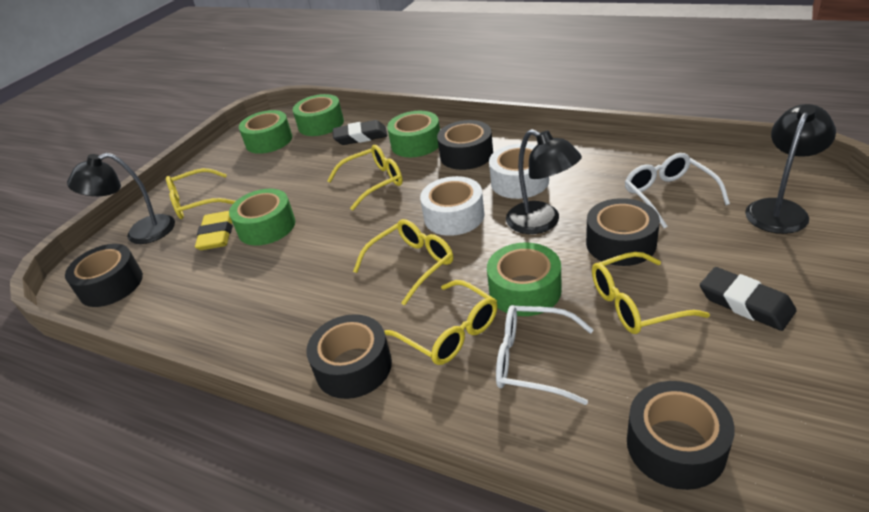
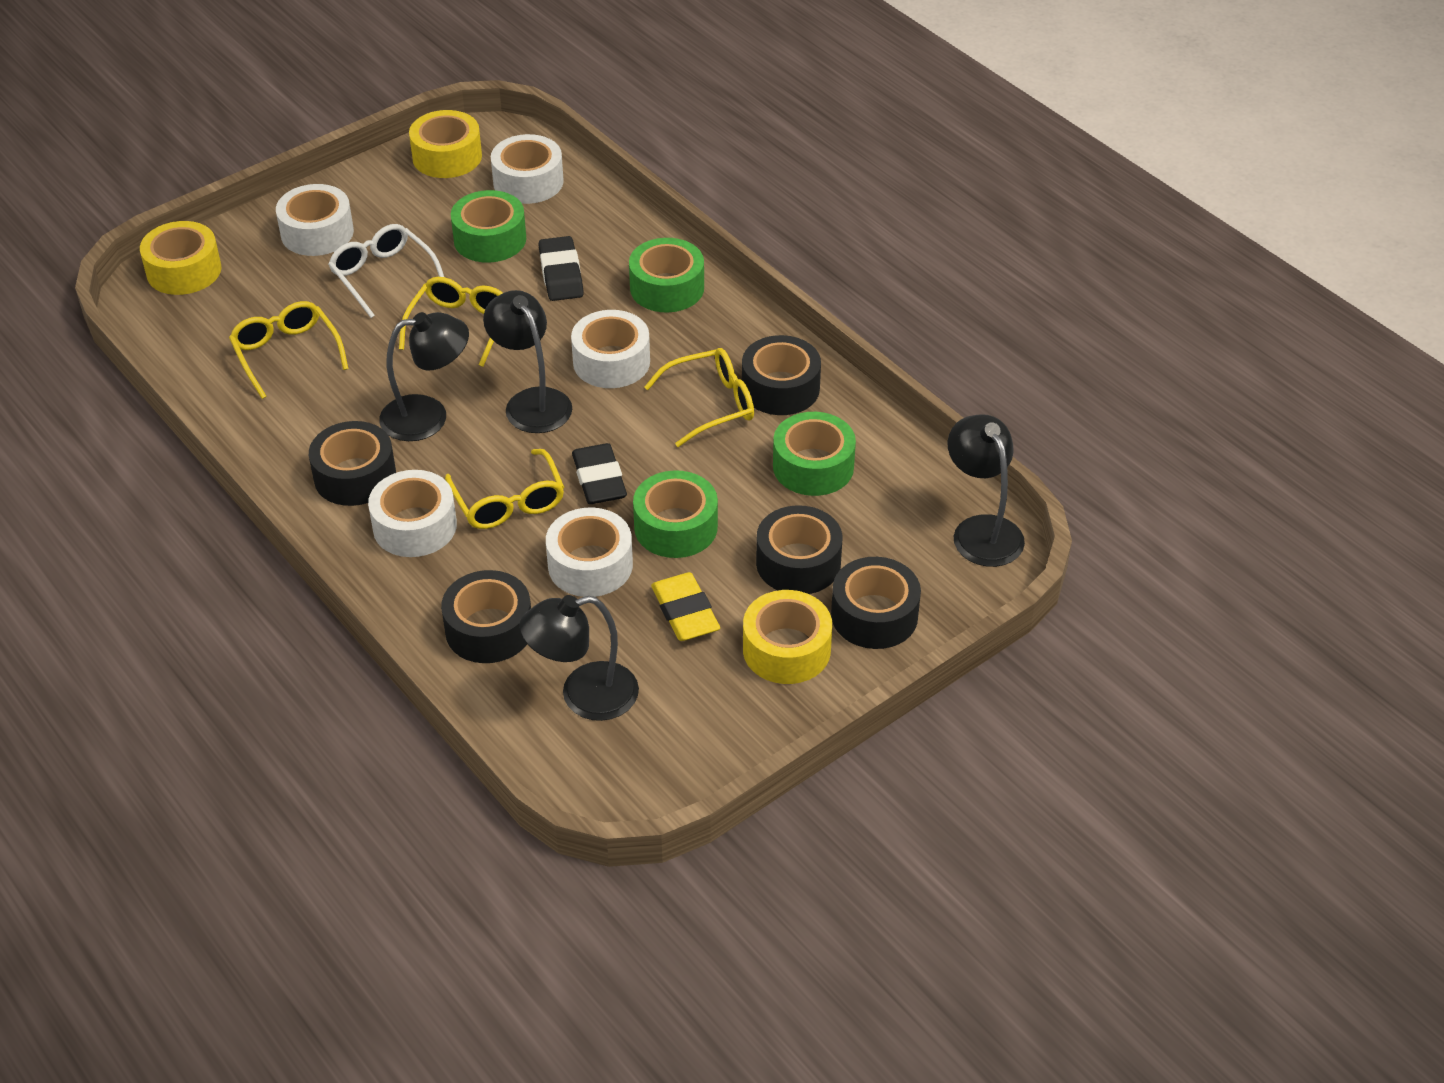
black lamp: 3 -> 4
green tape: 5 -> 4
white glasses: 2 -> 1
white tape: 2 -> 5
yellow glasses: 5 -> 4
yellow tape: 0 -> 3

